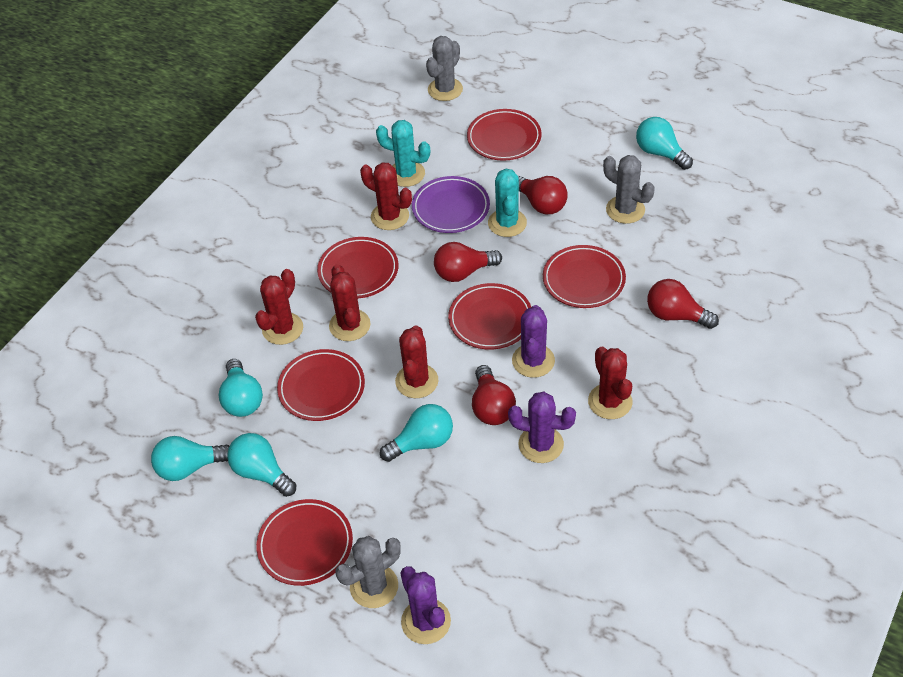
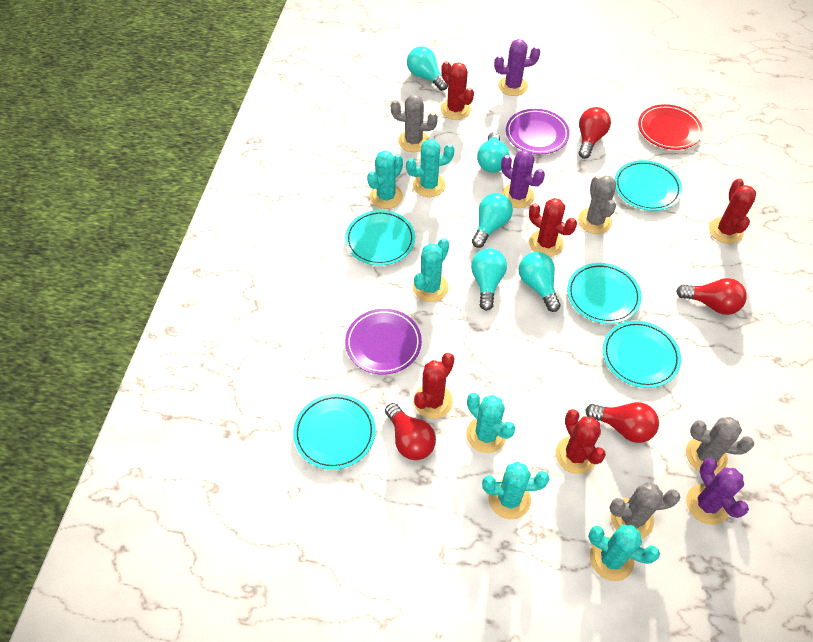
grey cactus: 3 -> 4
purple plate: 1 -> 2
red plate: 6 -> 1
turquoise cactus: 2 -> 6
turquoise plate: 0 -> 5

